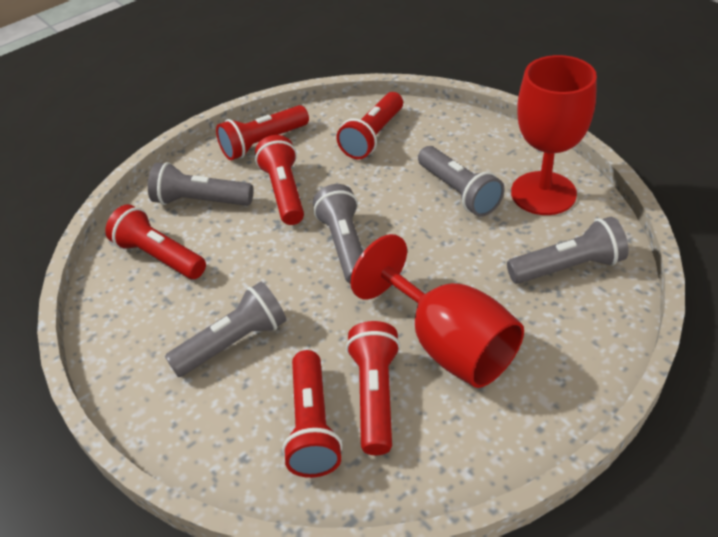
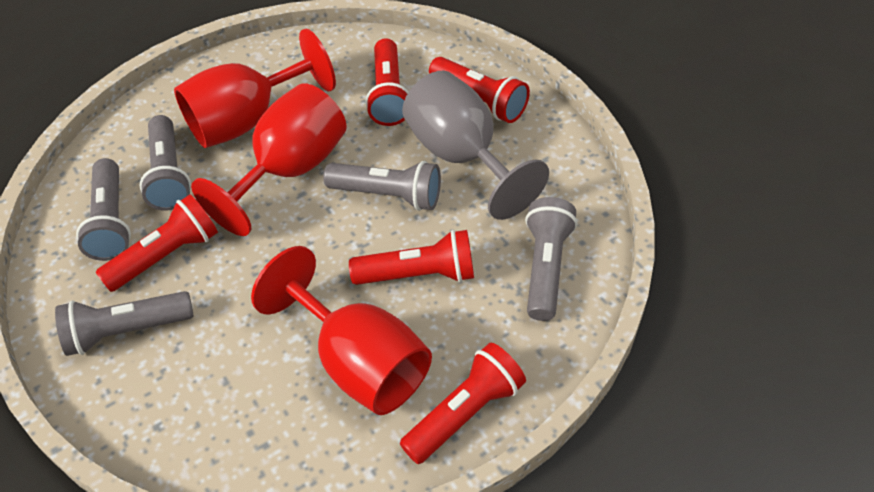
grey goblet: 0 -> 1
red flashlight: 6 -> 5
red goblet: 2 -> 3

